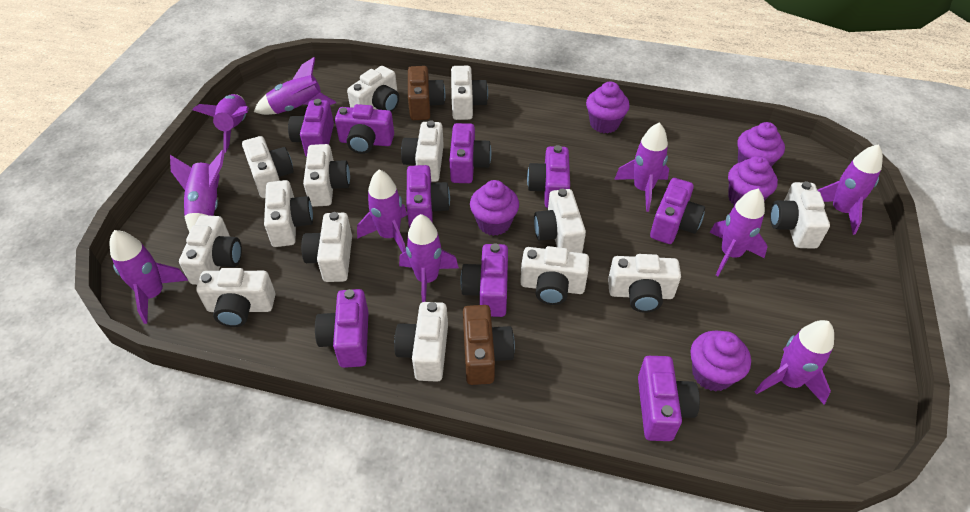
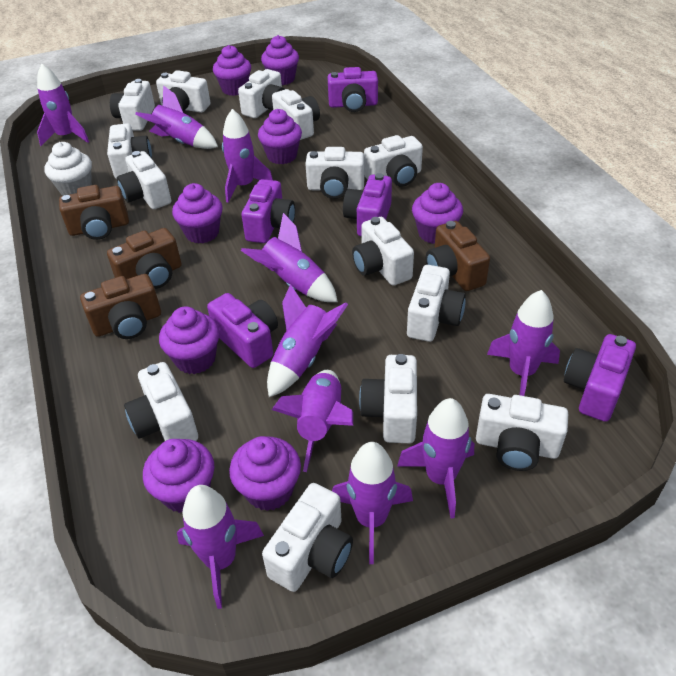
brown camera: 2 -> 4
purple camera: 9 -> 5
purple cupcake: 5 -> 8
white cupcake: 0 -> 1

